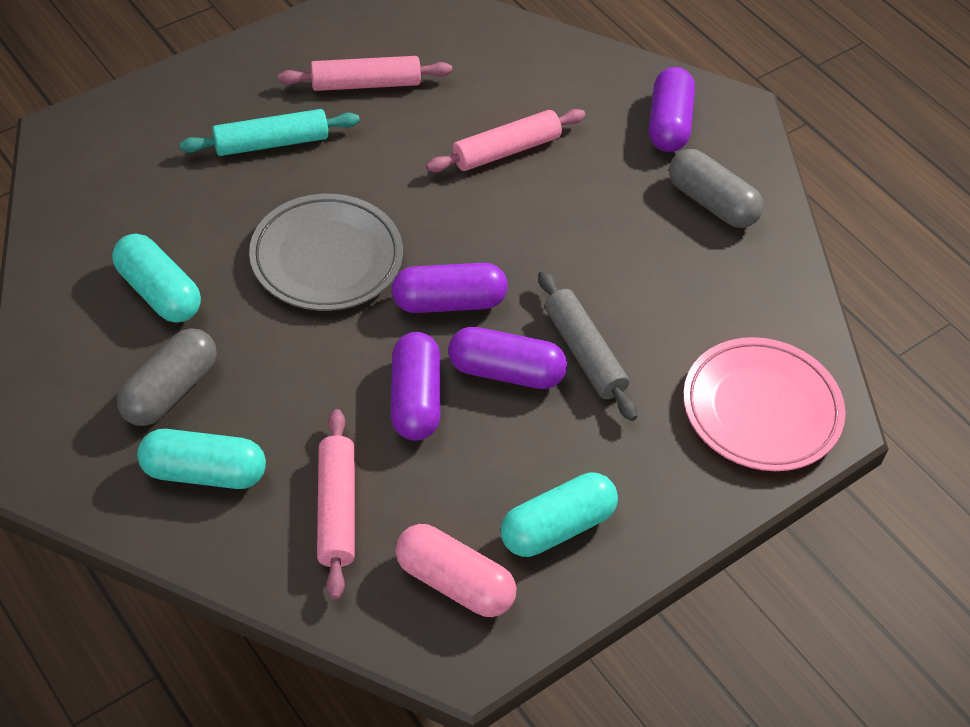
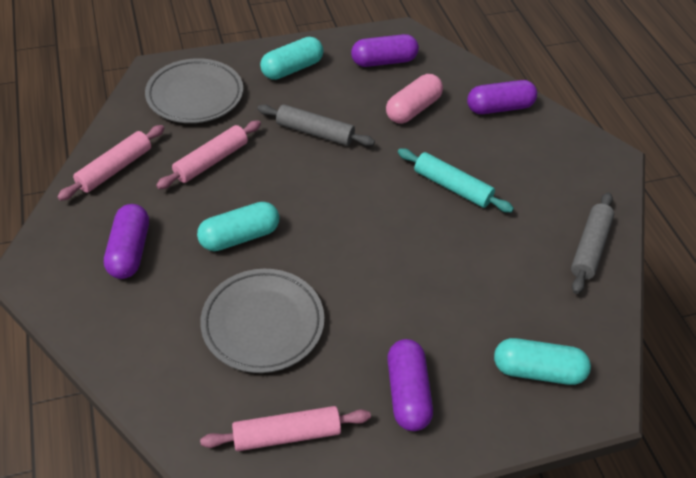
grey capsule: 2 -> 0
grey plate: 1 -> 2
grey rolling pin: 1 -> 2
pink plate: 1 -> 0

